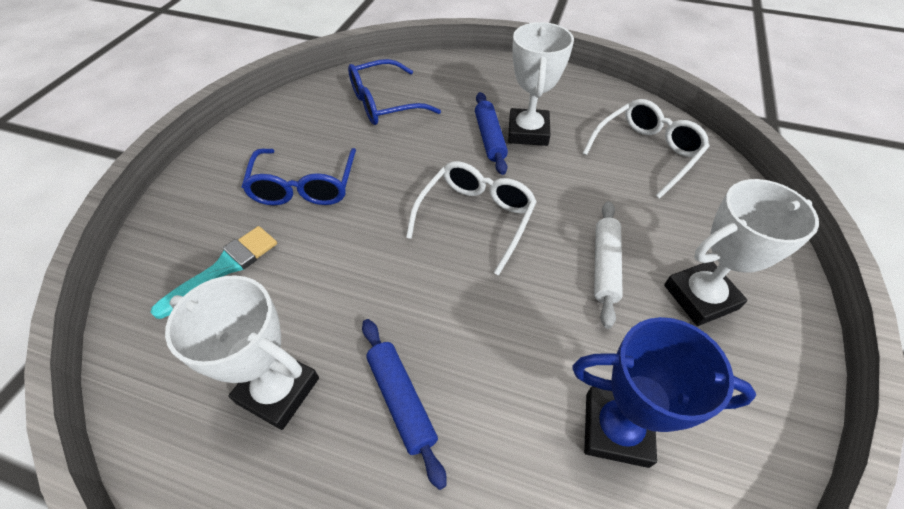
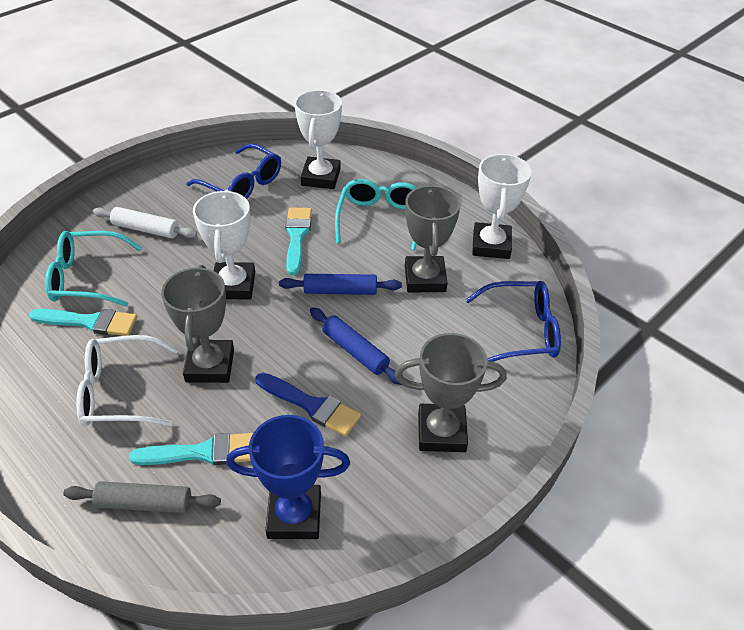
blue brush: 0 -> 1
grey rolling pin: 0 -> 1
grey trophy: 0 -> 3
turquoise brush: 1 -> 3
turquoise glasses: 0 -> 2
white glasses: 2 -> 1

